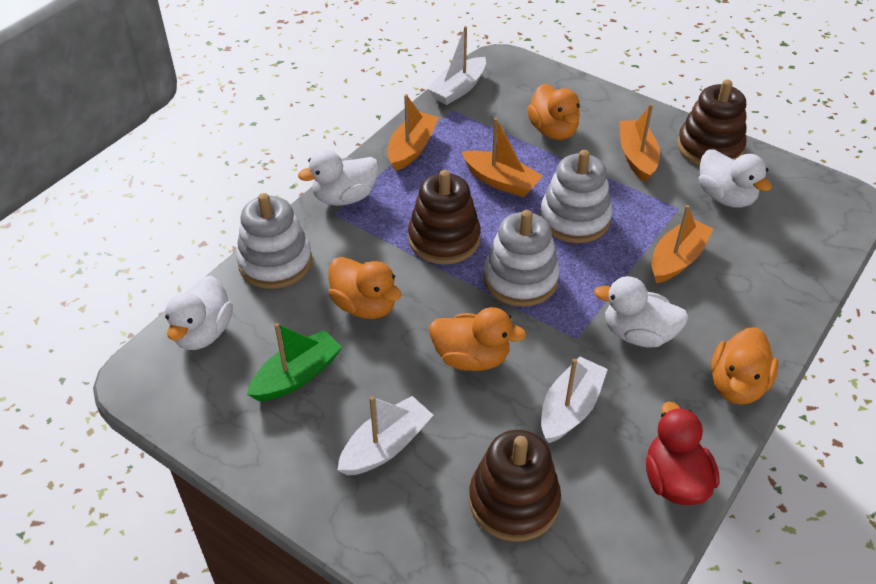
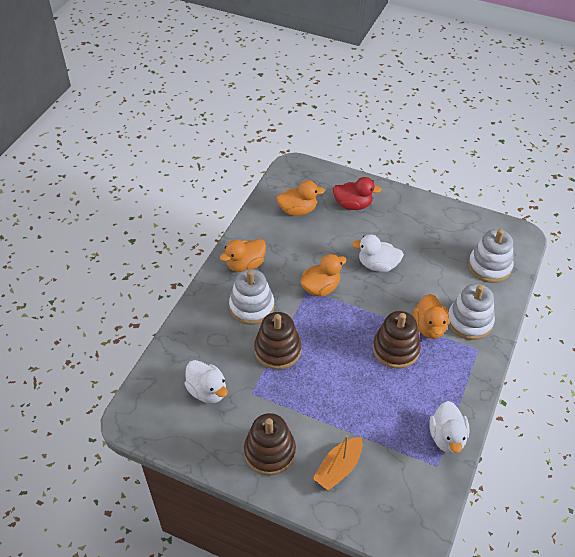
green boat: 1 -> 0
orange boat: 4 -> 1
white boat: 3 -> 0
white duck: 4 -> 3

